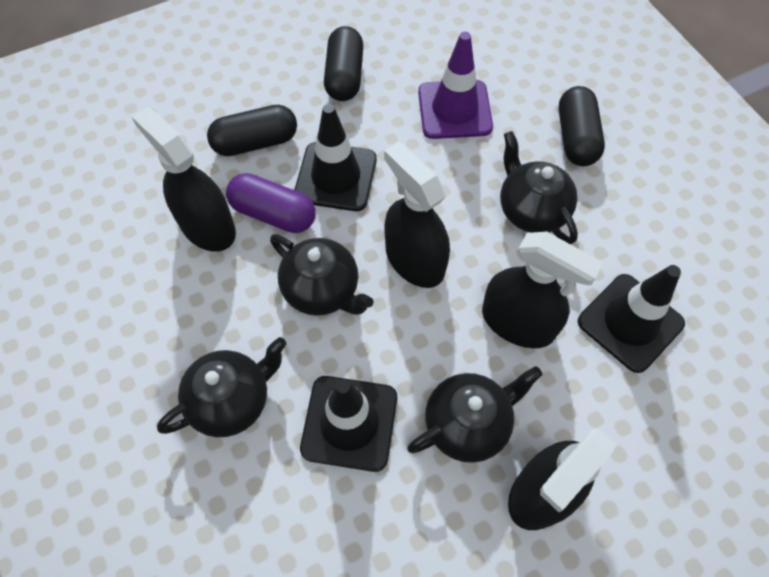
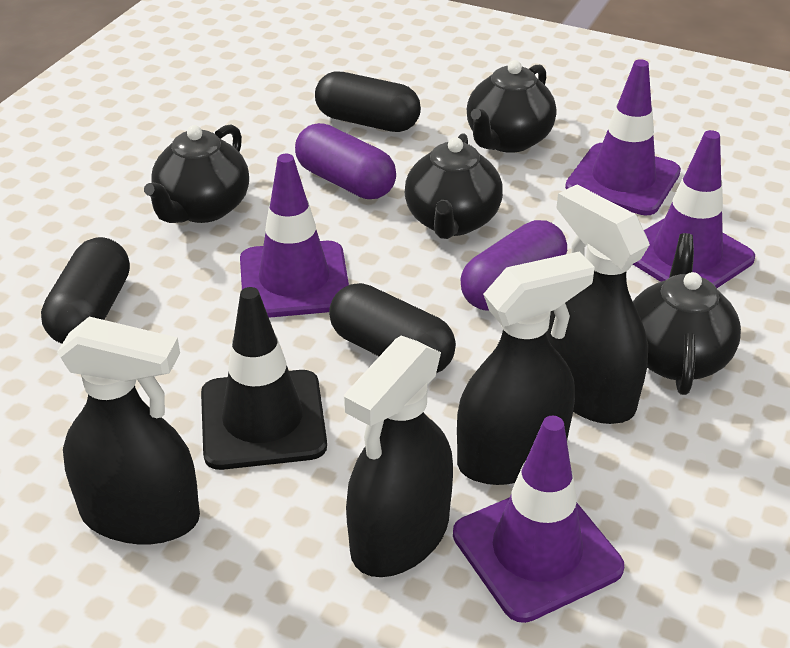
black traffic cone: 3 -> 1
purple capsule: 1 -> 2
purple traffic cone: 1 -> 4

